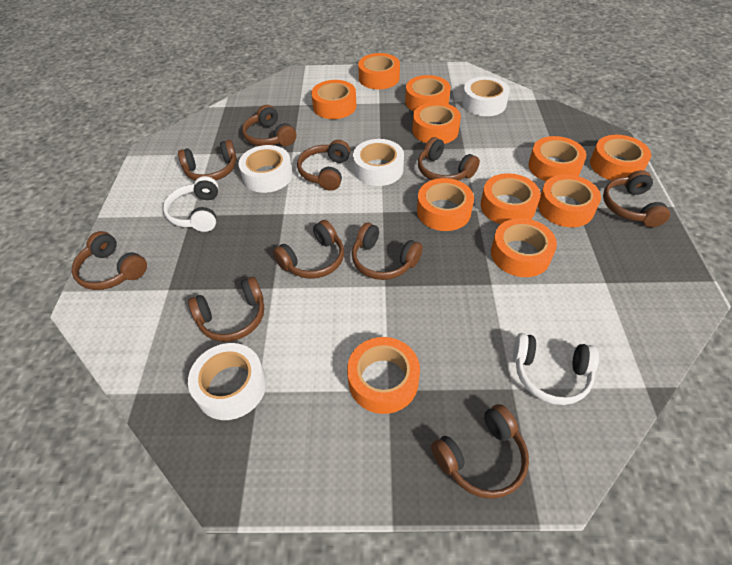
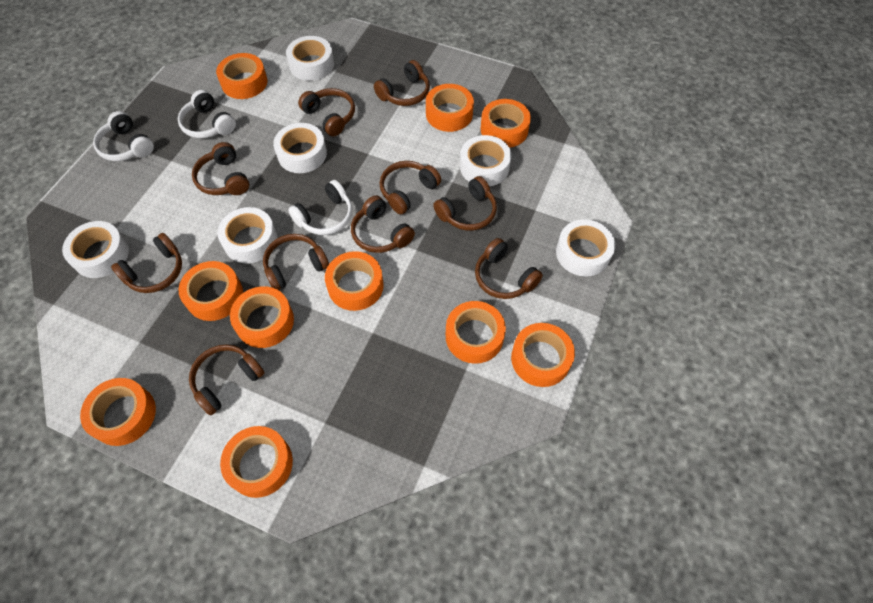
orange tape: 11 -> 10
white headphones: 2 -> 3
white tape: 4 -> 6

